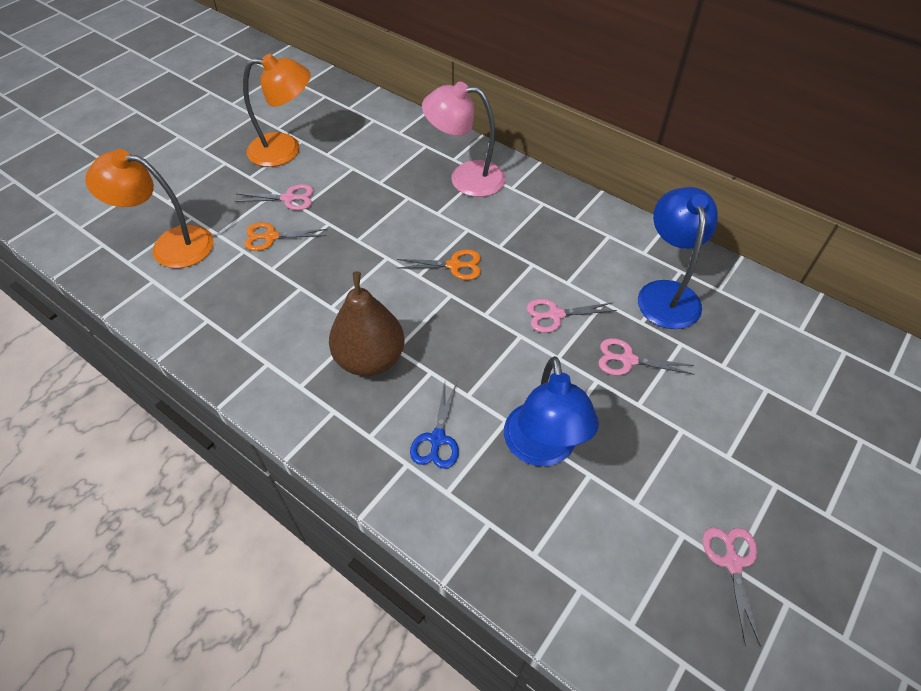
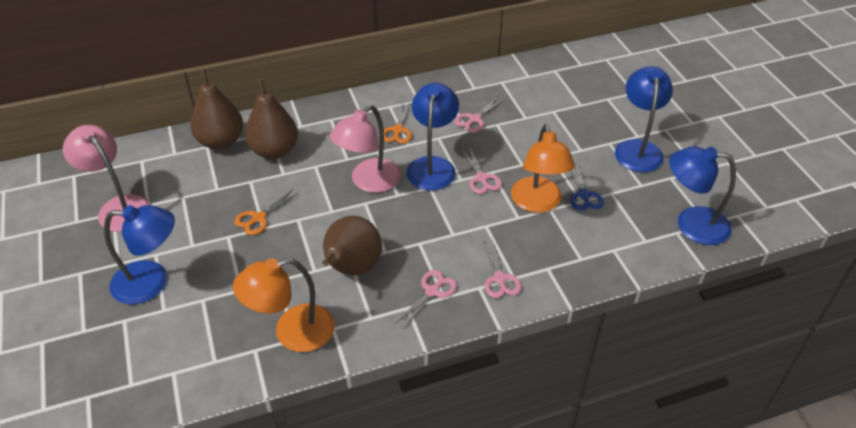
blue lamp: 2 -> 4
brown pear: 1 -> 3
pink lamp: 1 -> 2

